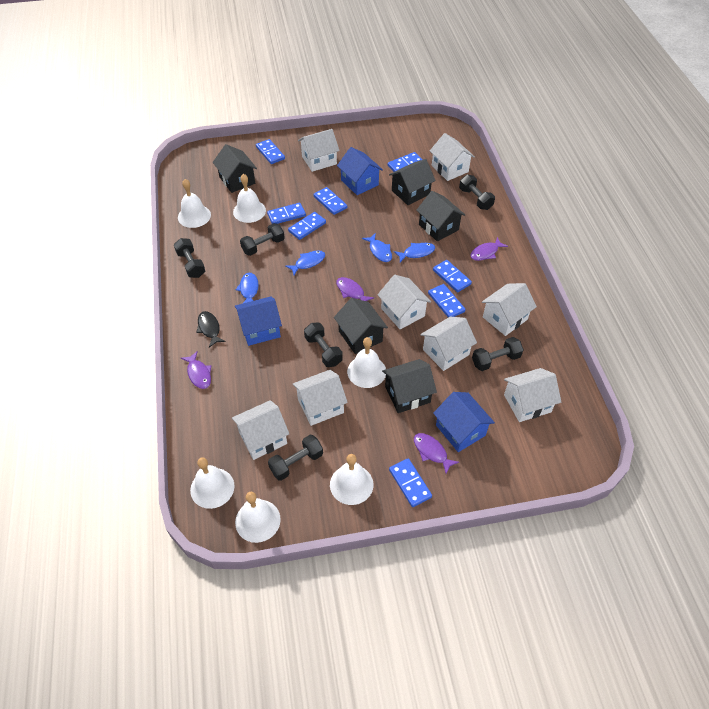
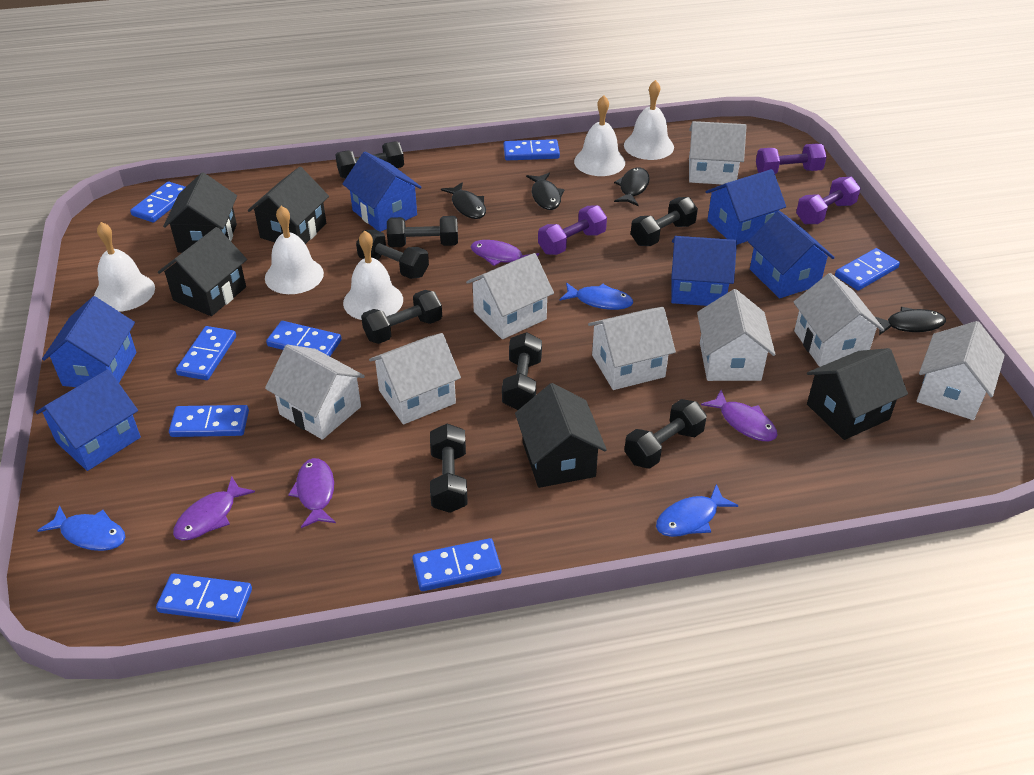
black dumbbell: 6 -> 8
black fish: 1 -> 4
blue fish: 4 -> 3
blue house: 3 -> 6
purple dumbbell: 0 -> 3
white bell: 6 -> 5

